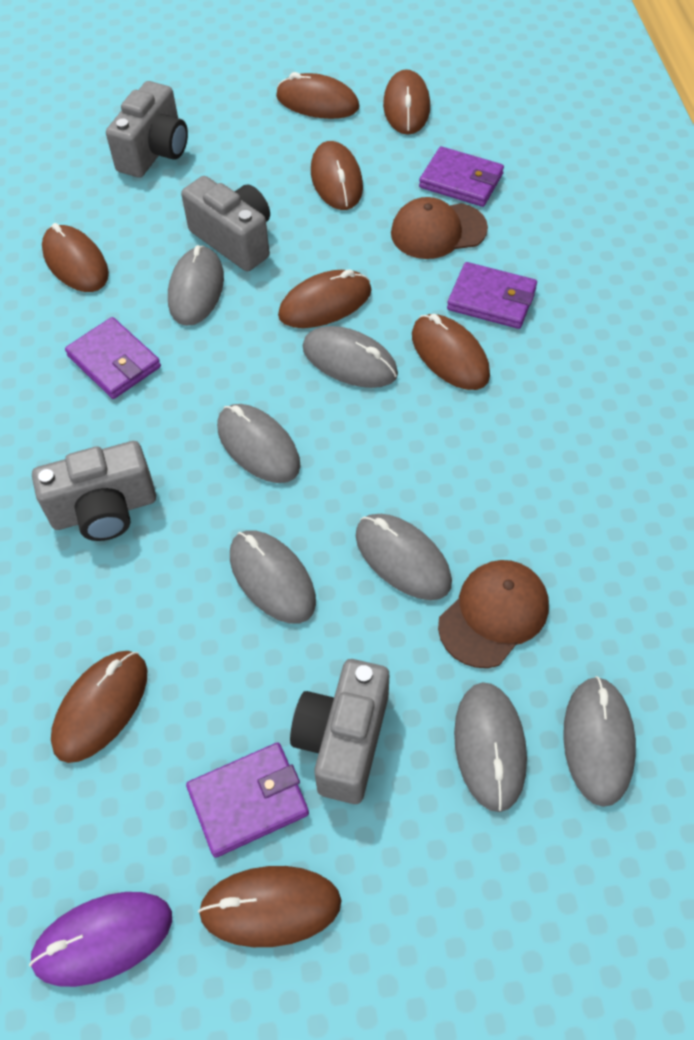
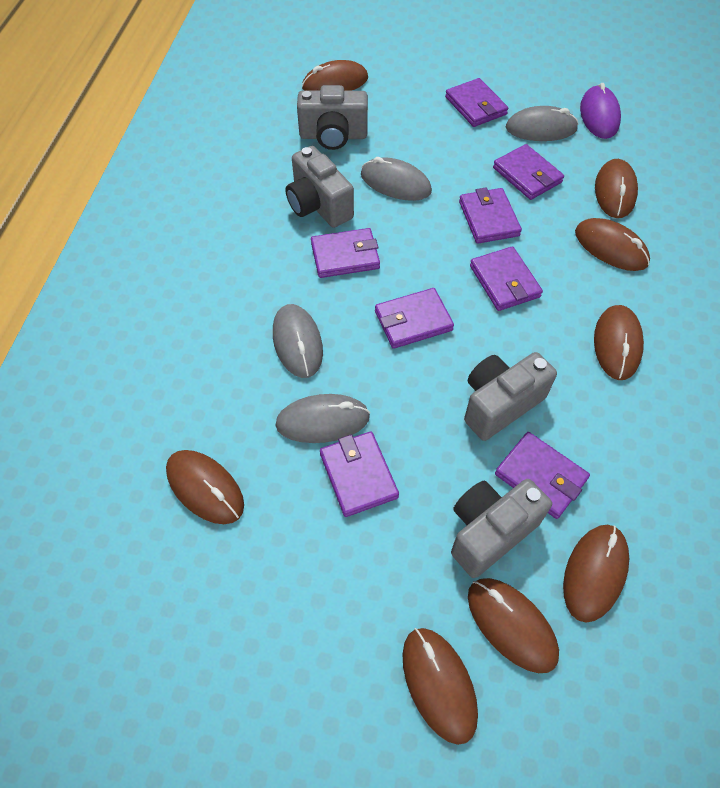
brown cap: 2 -> 0
grey mouse: 7 -> 4
purple wallet: 4 -> 8

